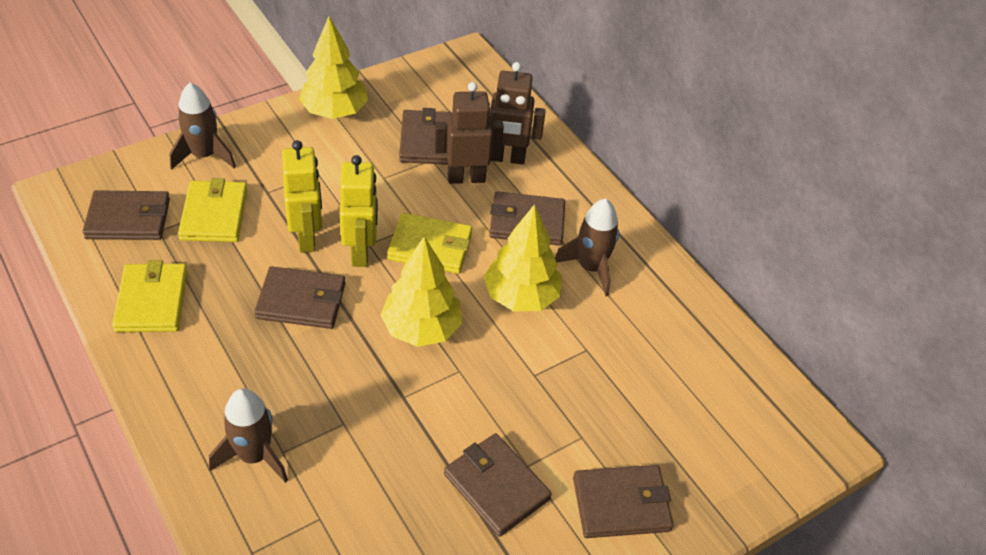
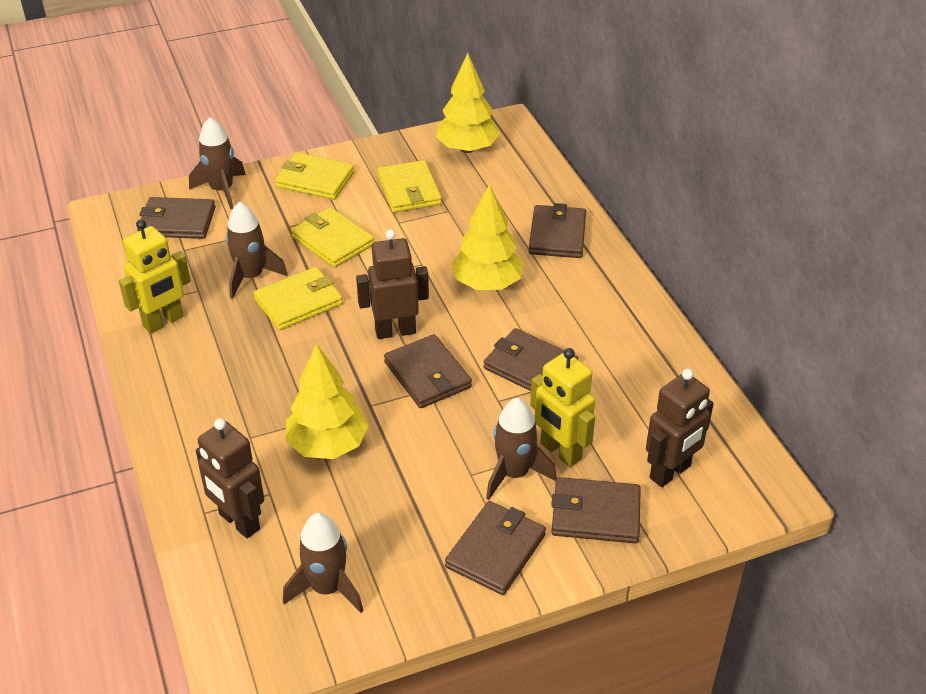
brown robot: 2 -> 3
brown rocket: 3 -> 4
yellow wallet: 3 -> 4

